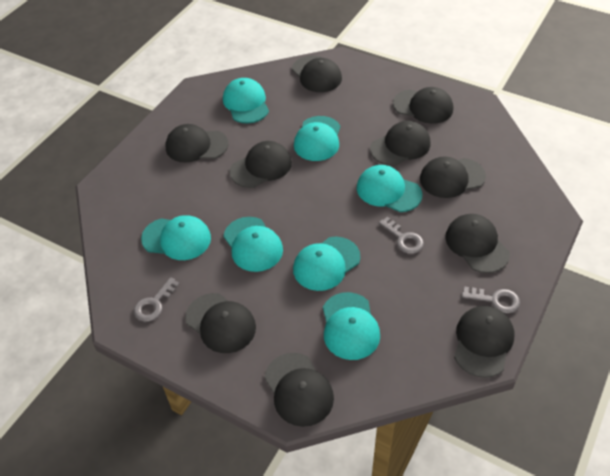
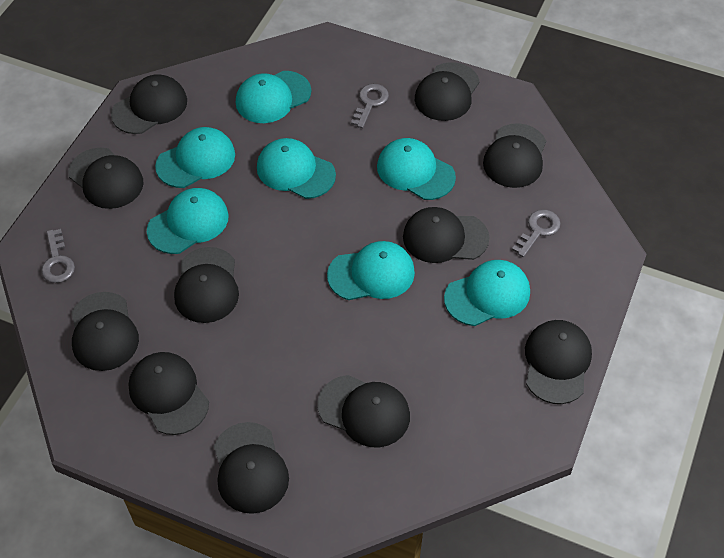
black cap: 10 -> 11

